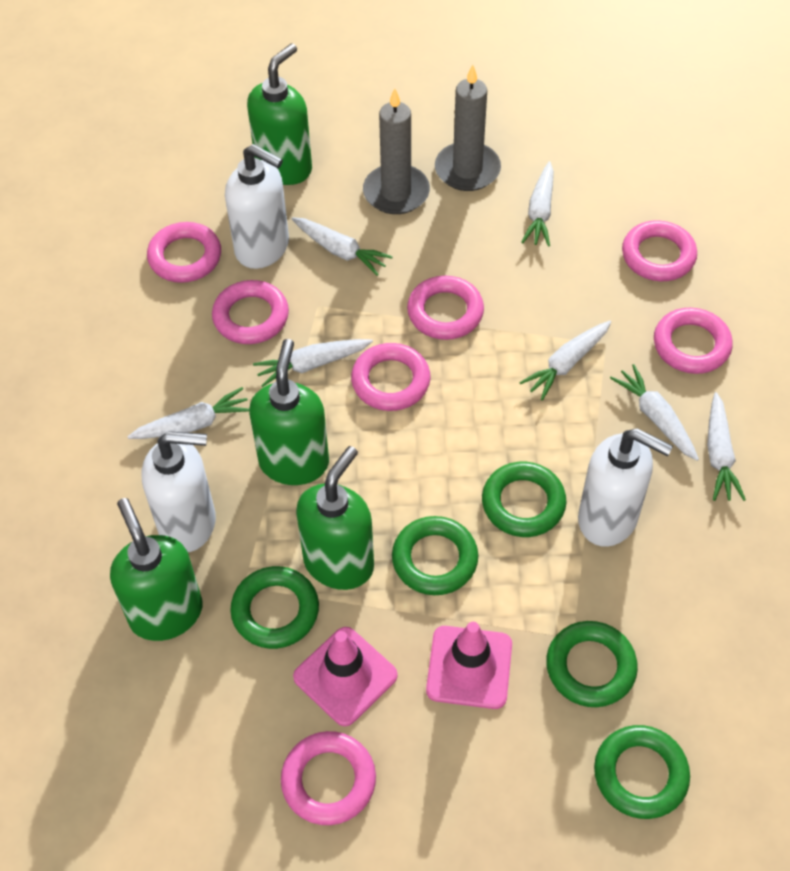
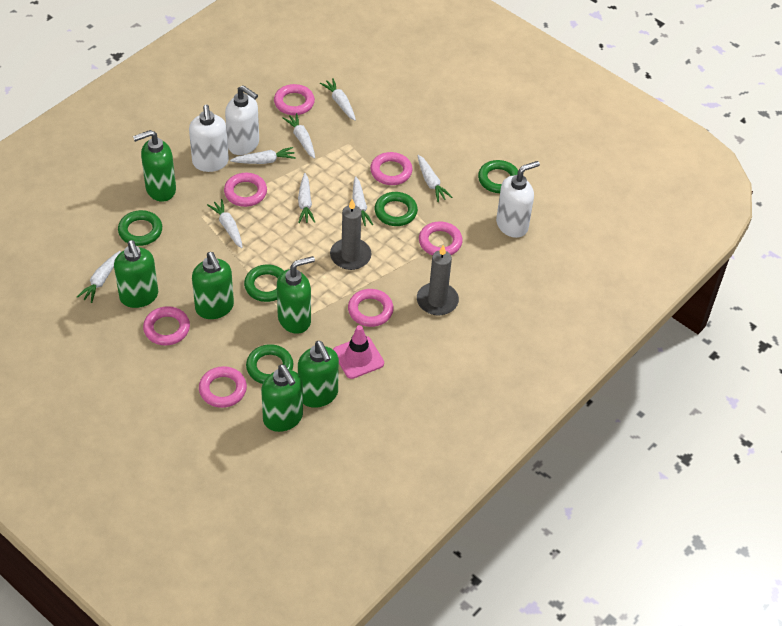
green soap dispenser: 4 -> 6
pink traffic cone: 2 -> 1
white carrot: 7 -> 8

